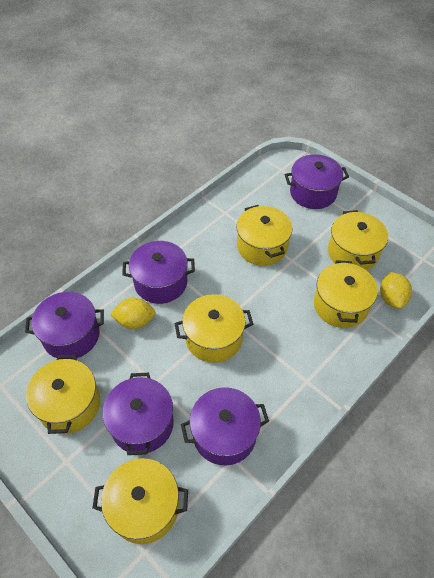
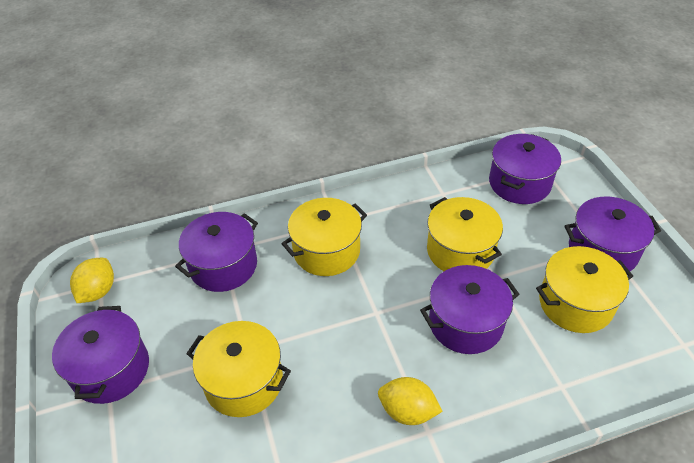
yellow pot: 6 -> 4

